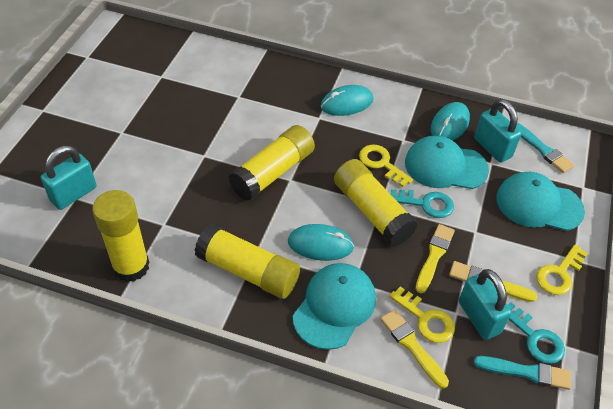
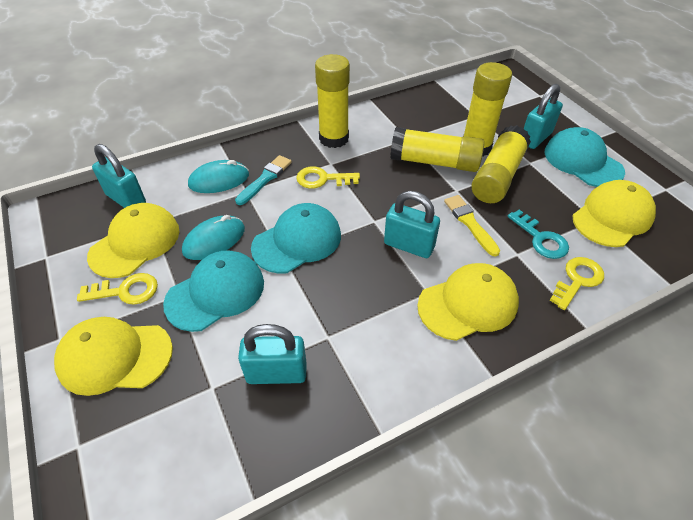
turquoise brush: 2 -> 1
turquoise key: 2 -> 1
turquoise mouse: 3 -> 2
turquoise padlock: 3 -> 4
yellow brush: 3 -> 1
yellow cap: 0 -> 4

